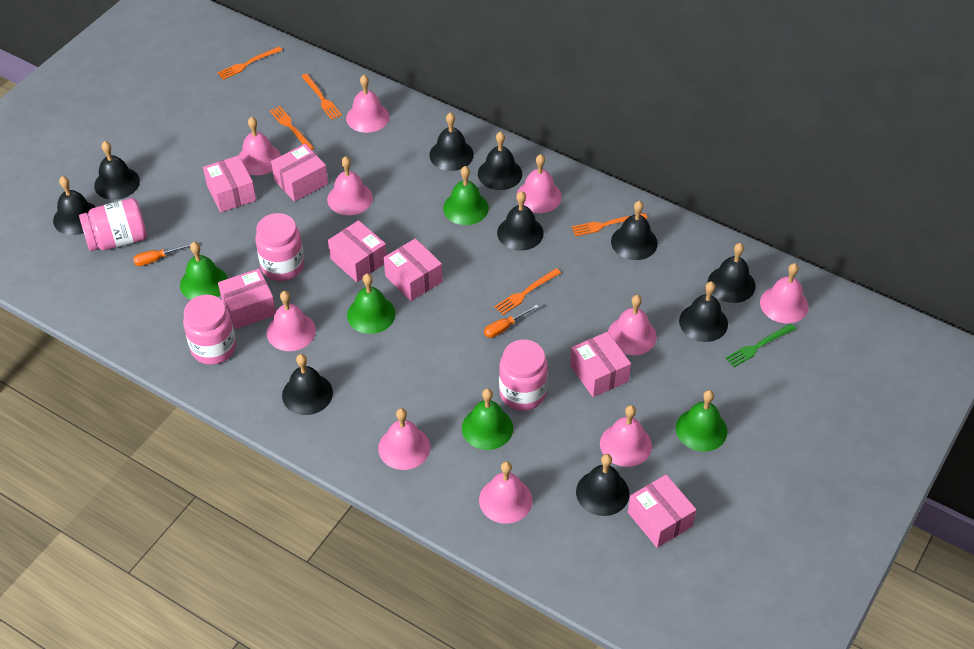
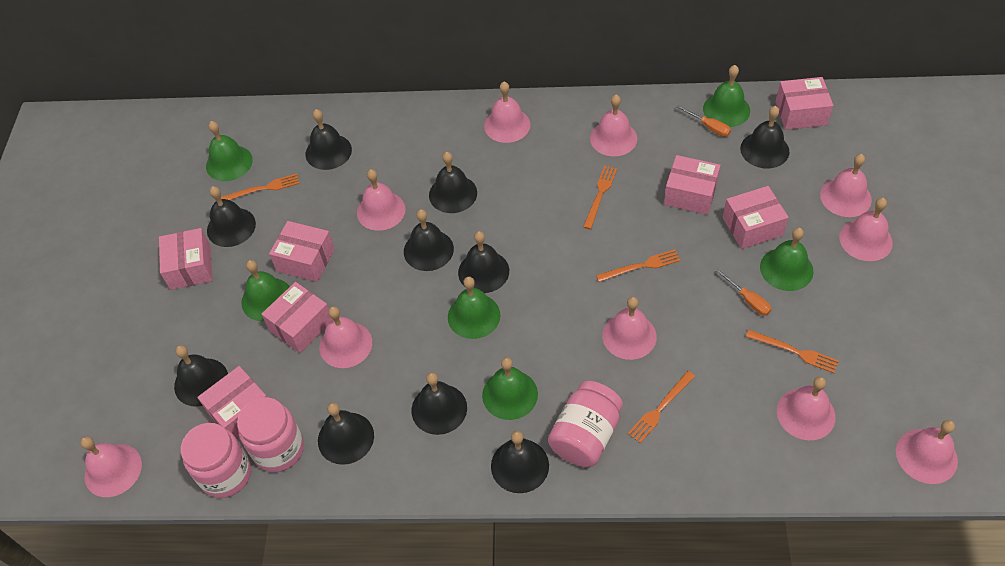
green bell: 5 -> 6
green fork: 1 -> 0
pink jar: 4 -> 3

